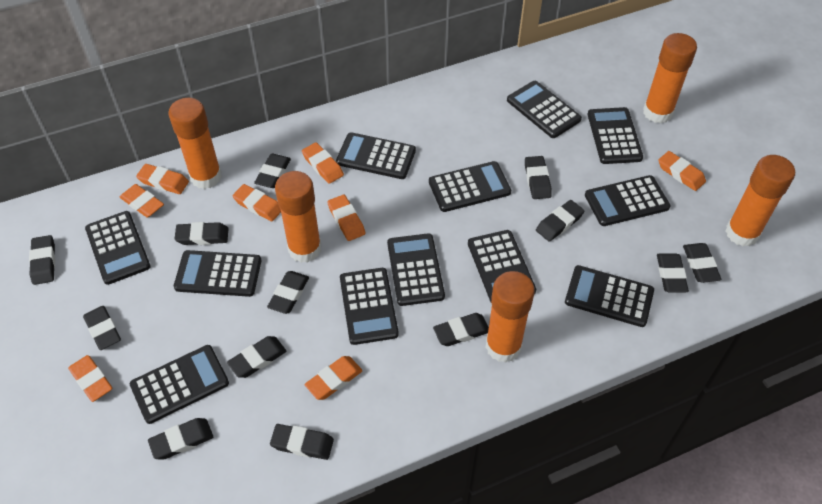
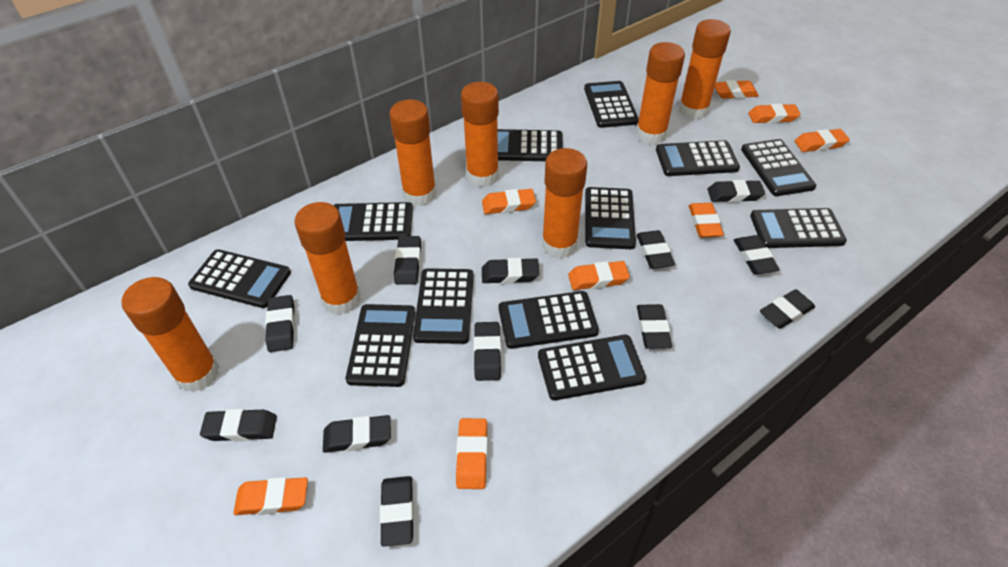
black eraser: 13 -> 12
orange glue stick: 5 -> 7

